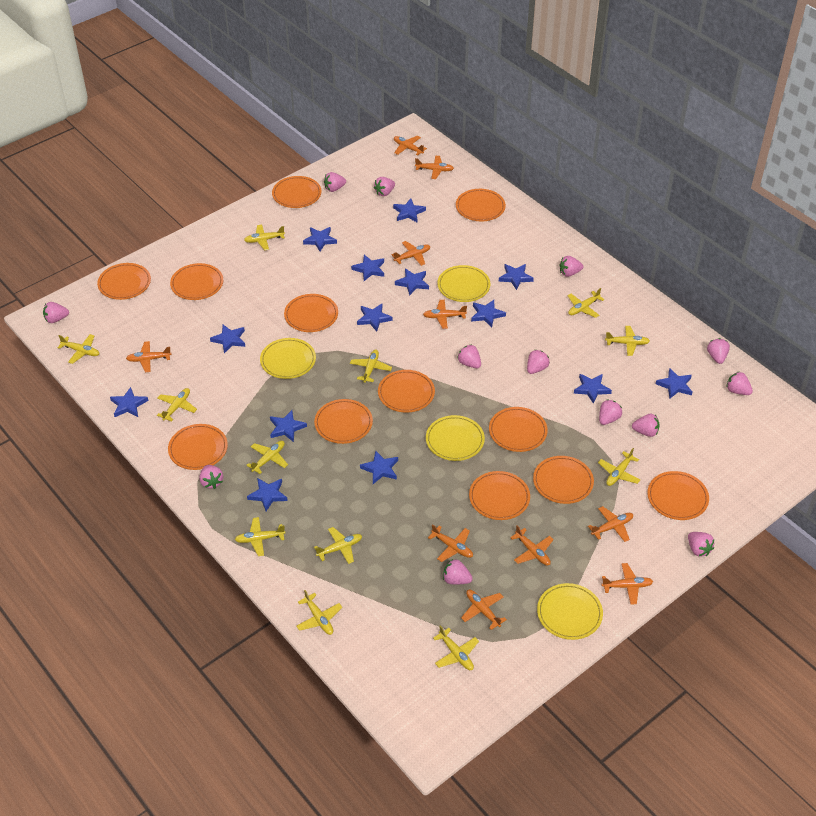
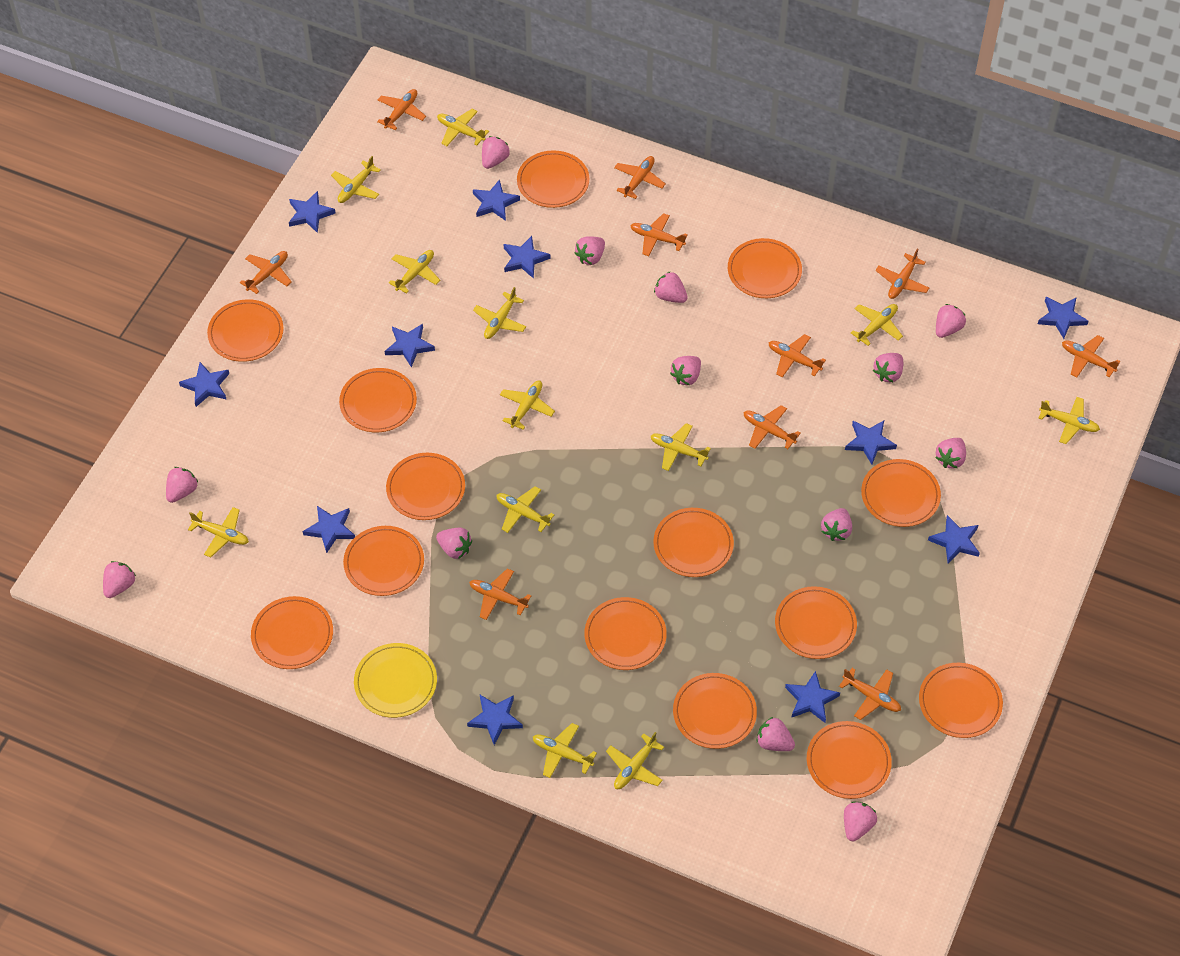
blue star: 14 -> 11
orange plate: 12 -> 14
yellow plate: 4 -> 1

